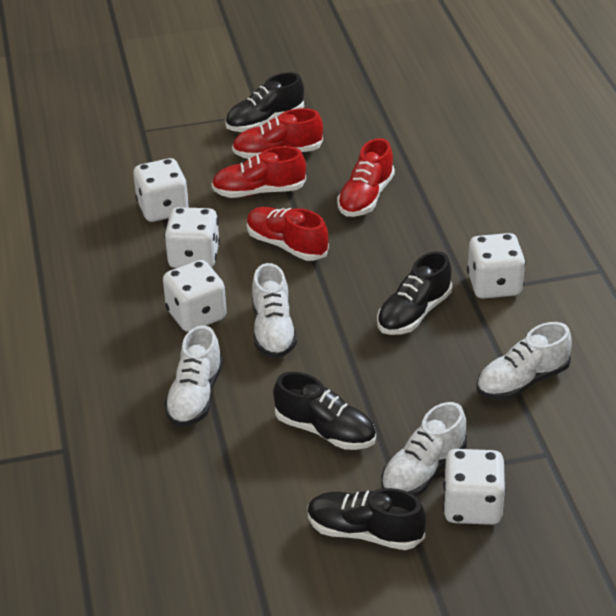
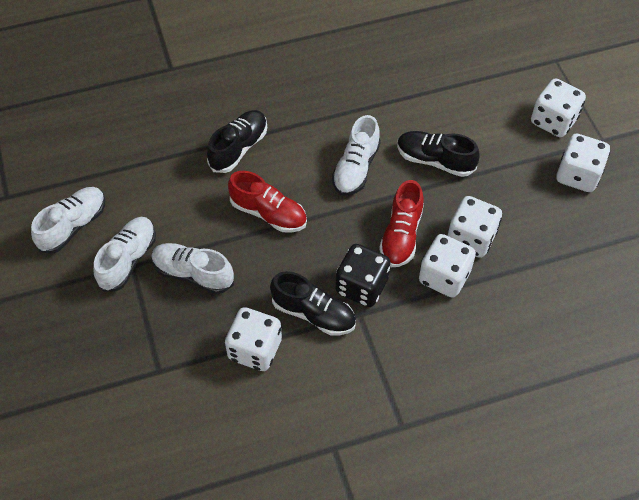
black dice: 0 -> 1
black shoe: 4 -> 3
red shoe: 4 -> 2

